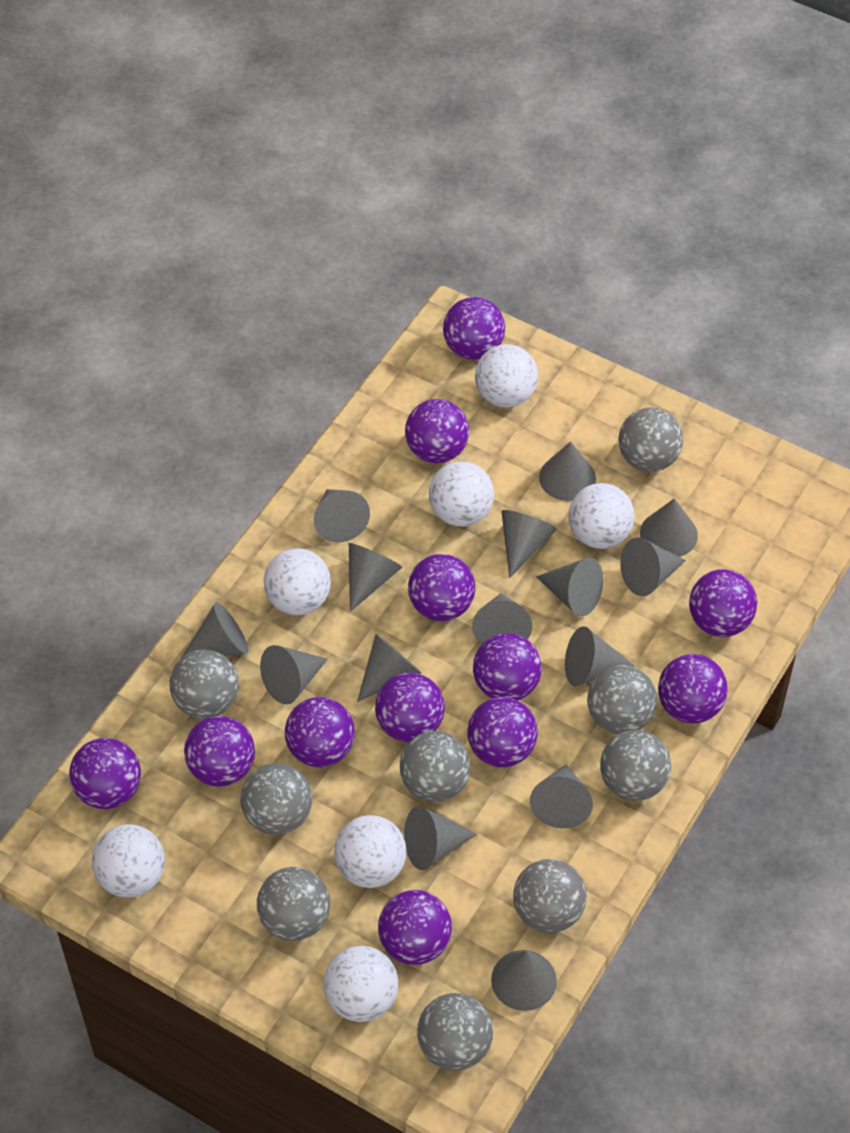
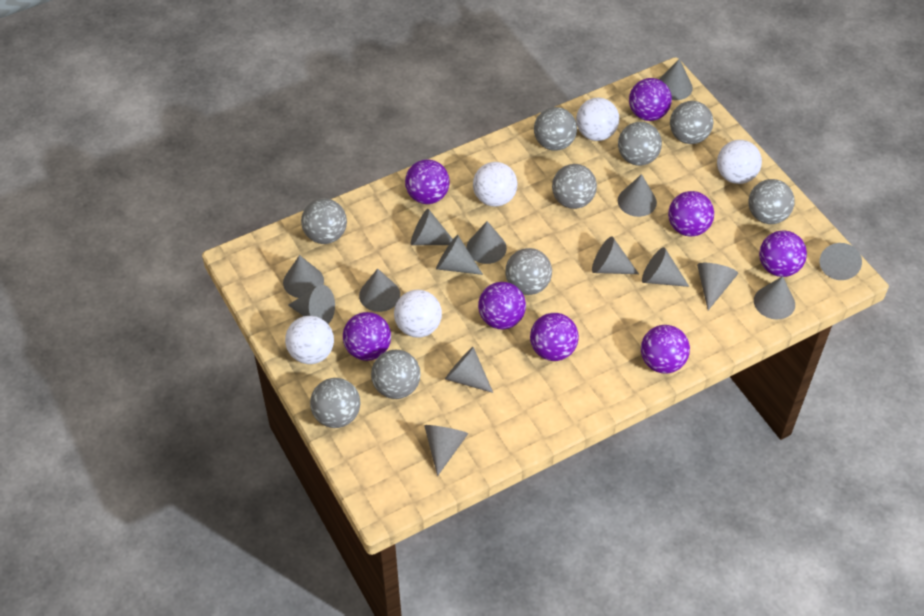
purple ball: 12 -> 8
white ball: 7 -> 5

